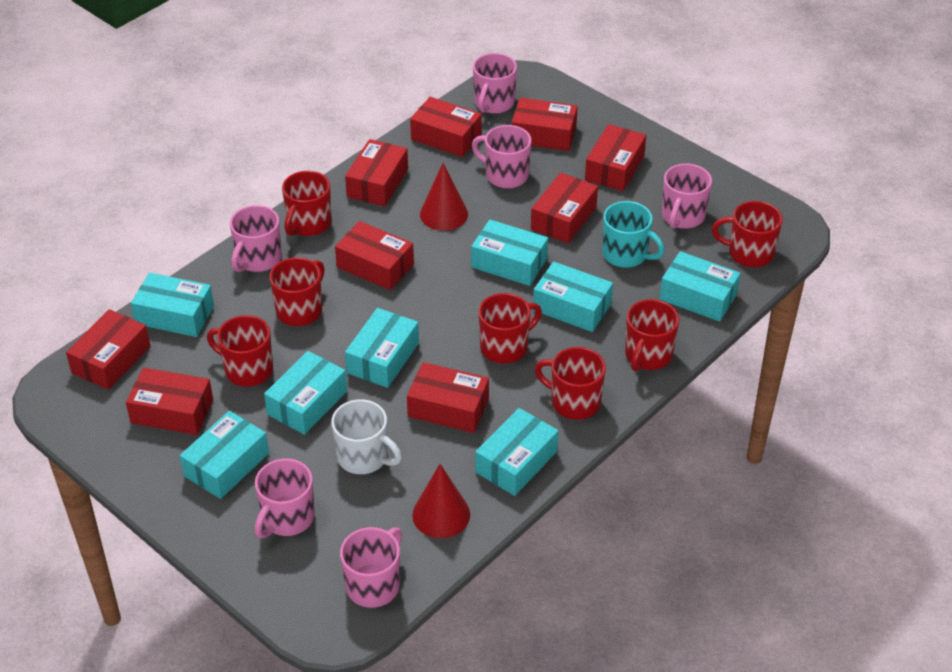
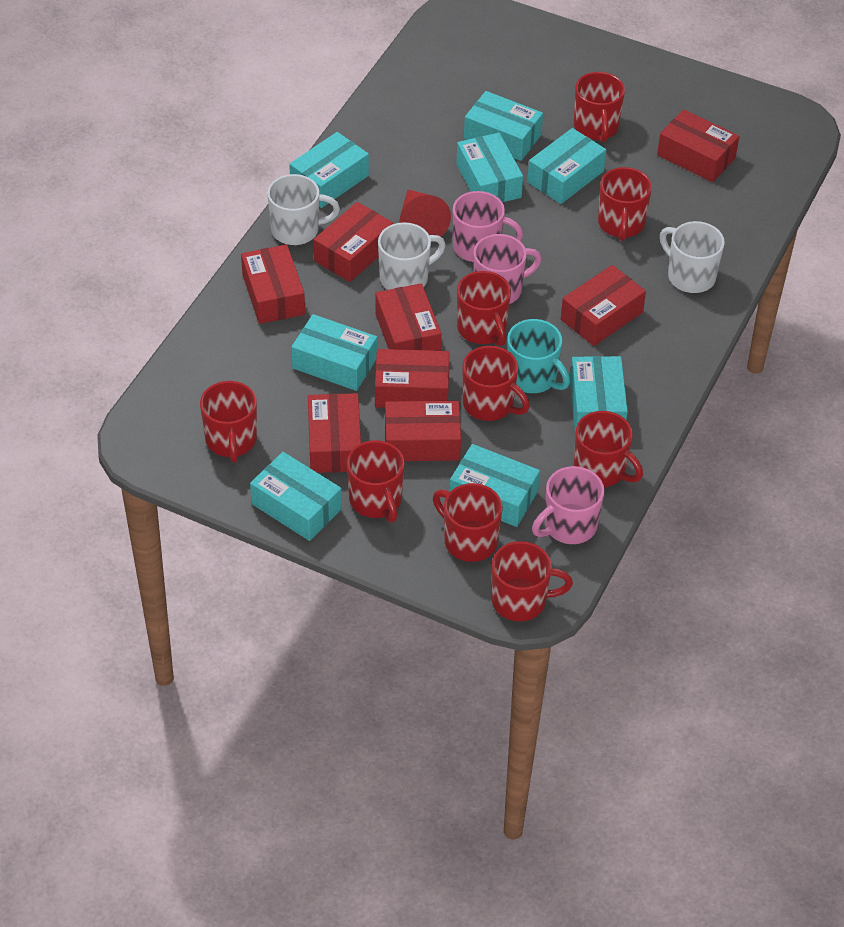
pink mug: 6 -> 3
red box: 9 -> 8
red cone: 2 -> 1
red mug: 7 -> 9
white mug: 1 -> 3

